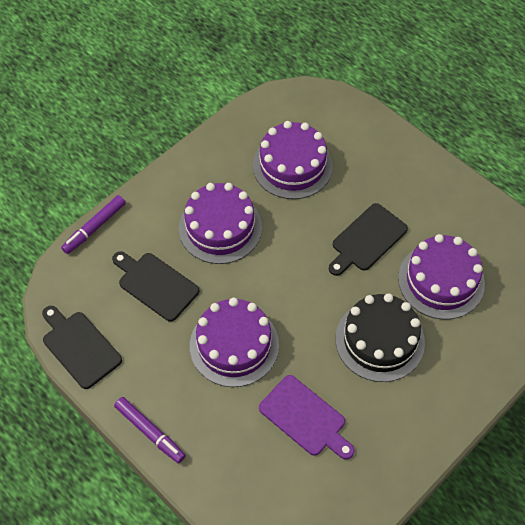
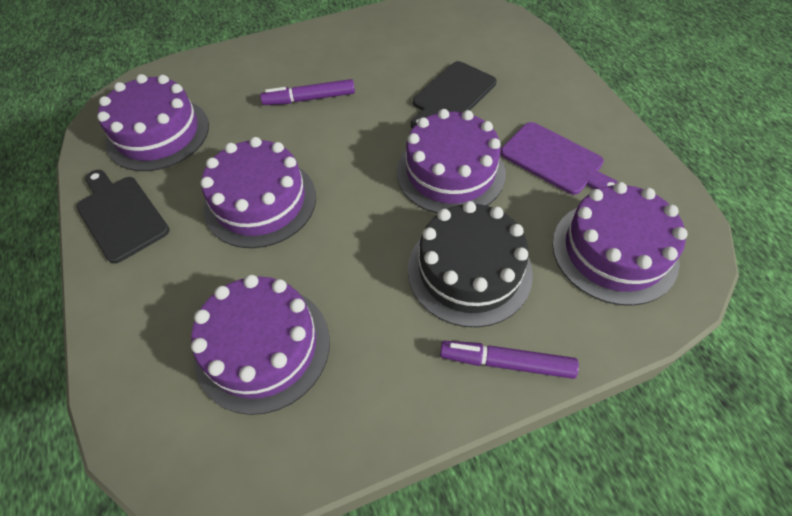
black cutting board: 3 -> 2
purple cake: 4 -> 5

